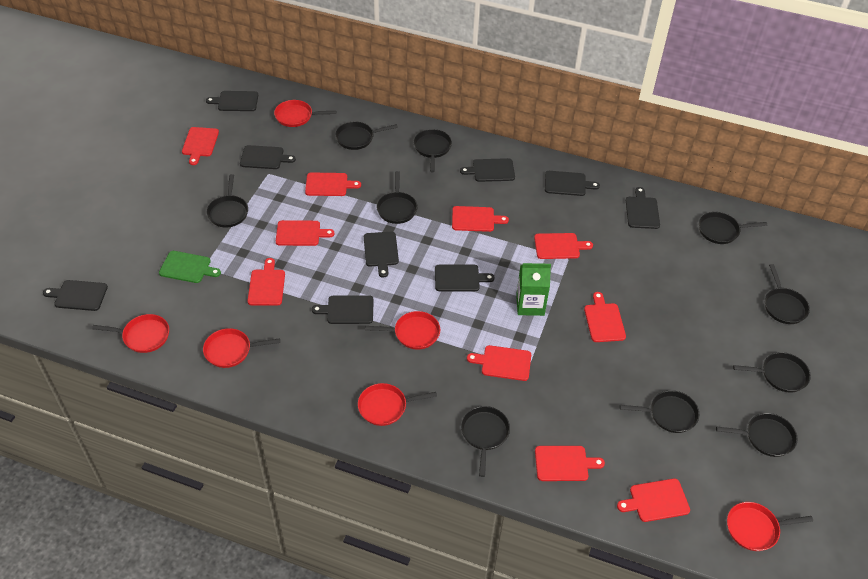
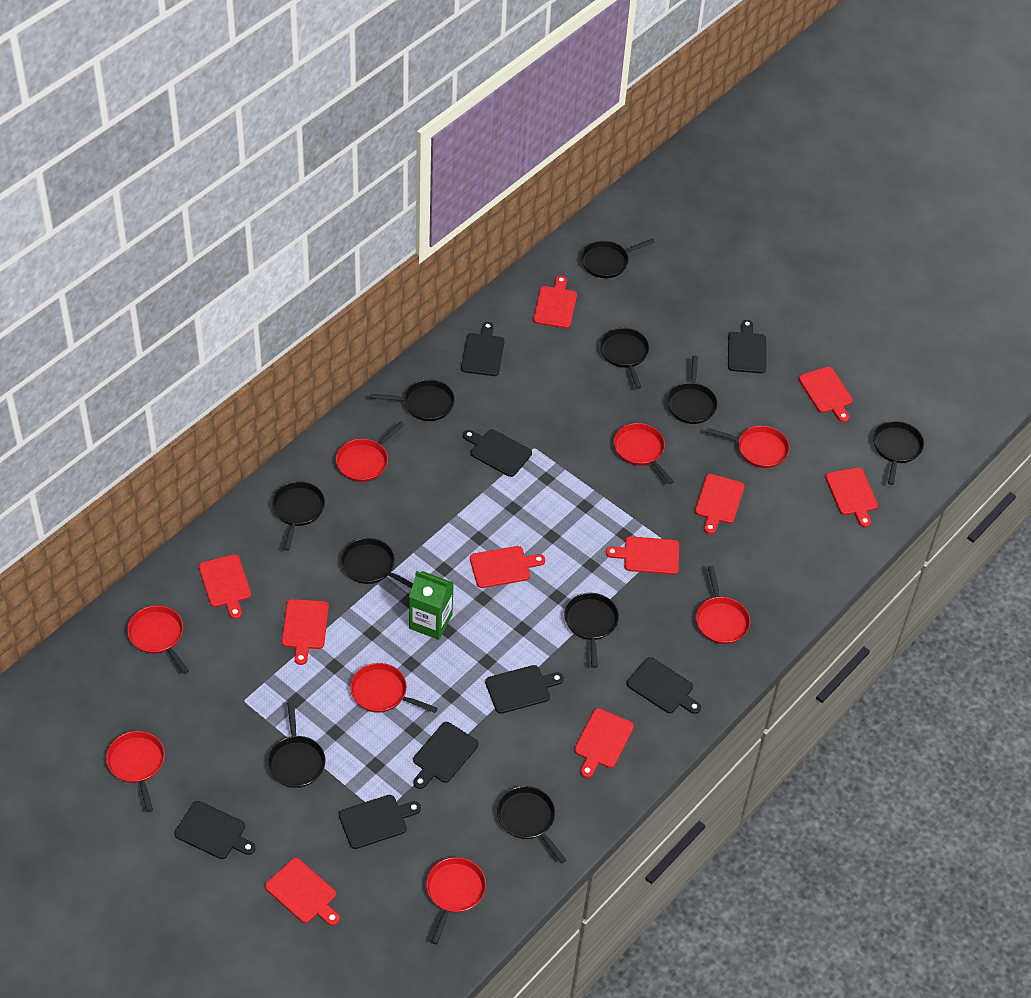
black cutting board: 9 -> 8
green cutting board: 1 -> 0
red pan: 6 -> 8

